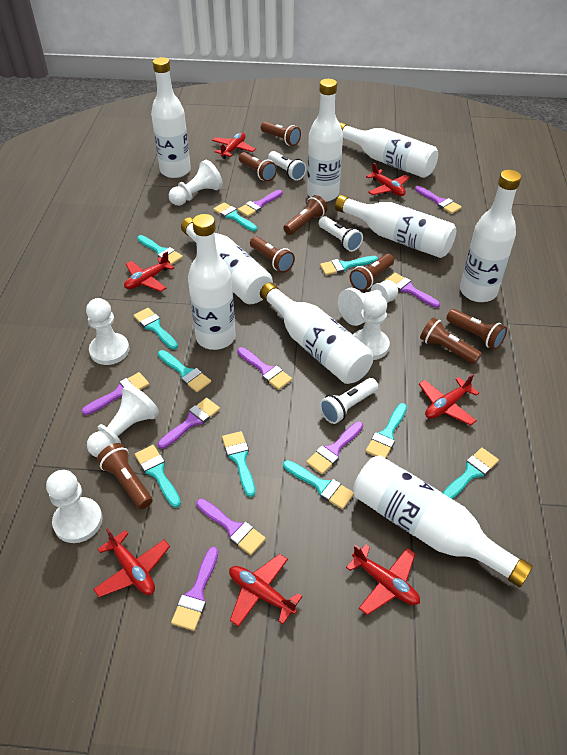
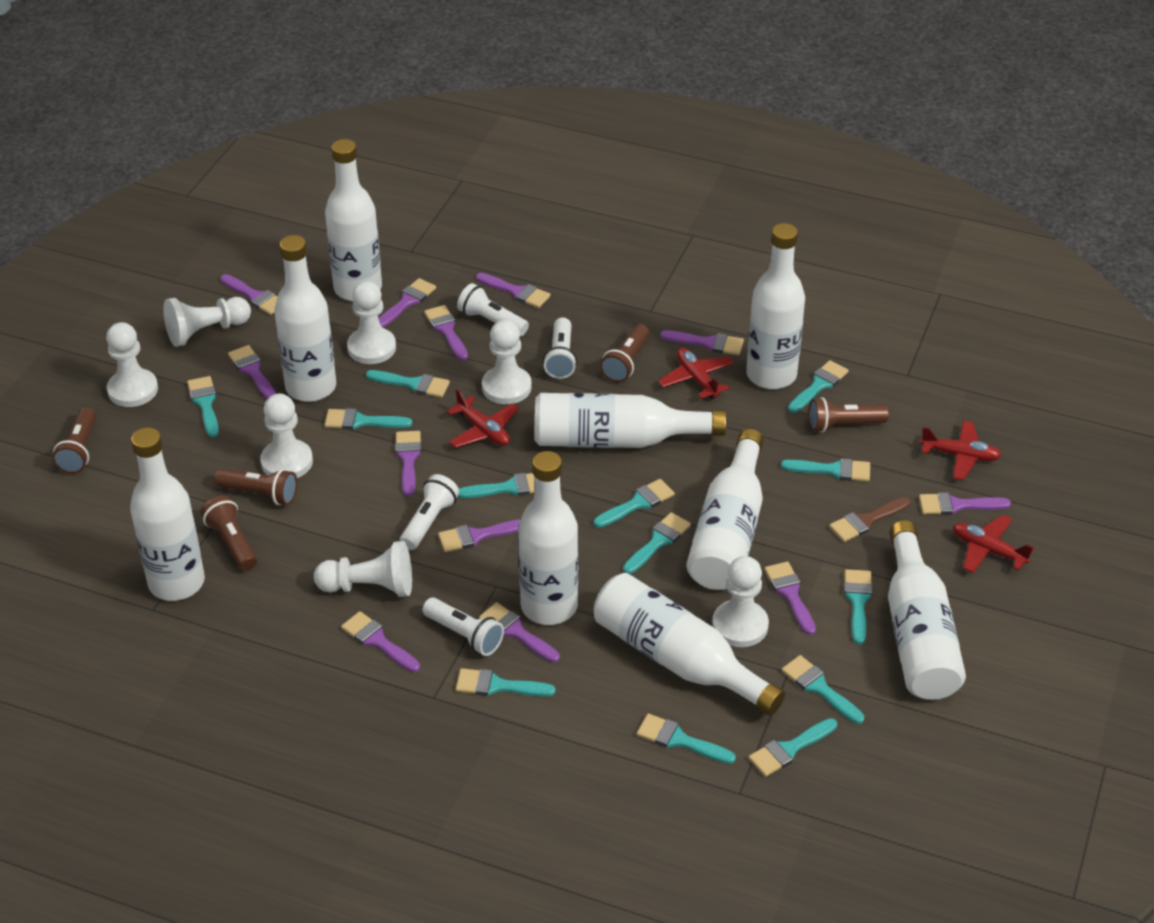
brown brush: 0 -> 1
brown flashlight: 8 -> 5
purple brush: 9 -> 12
red plane: 7 -> 4
turquoise brush: 10 -> 13
white flashlight: 3 -> 4
white pawn: 6 -> 7

